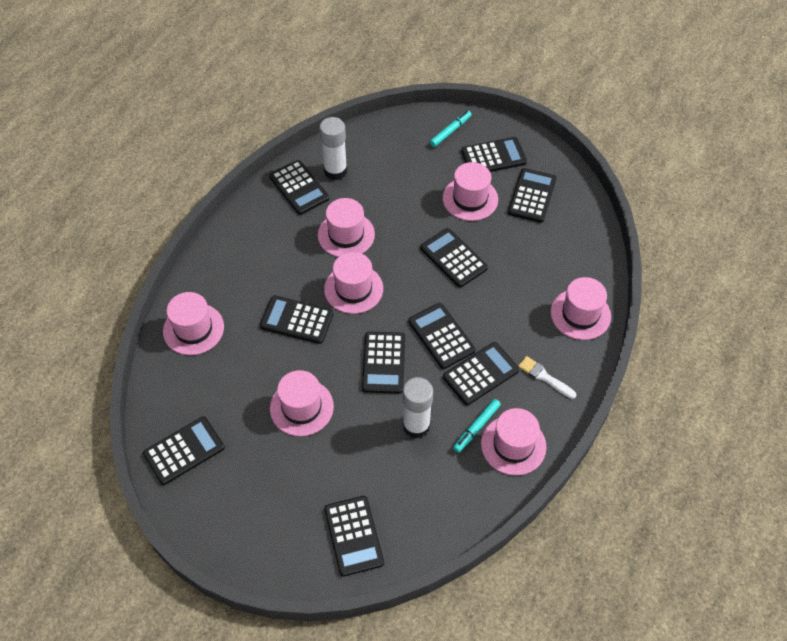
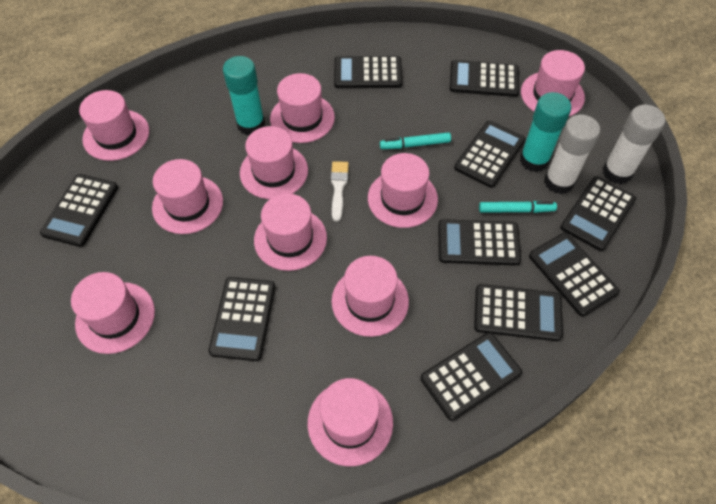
pink hat: 7 -> 10
turquoise glue stick: 0 -> 2

